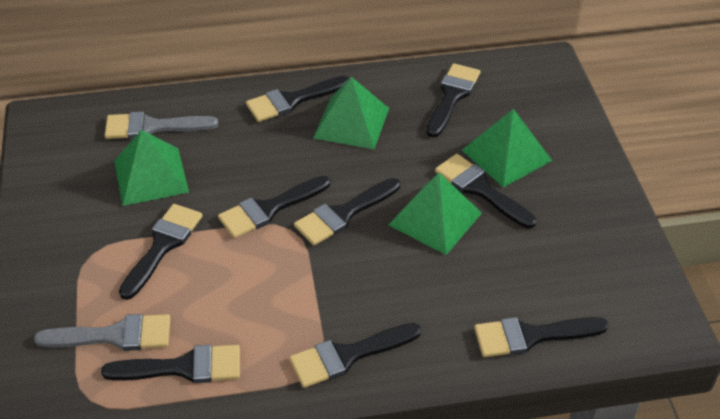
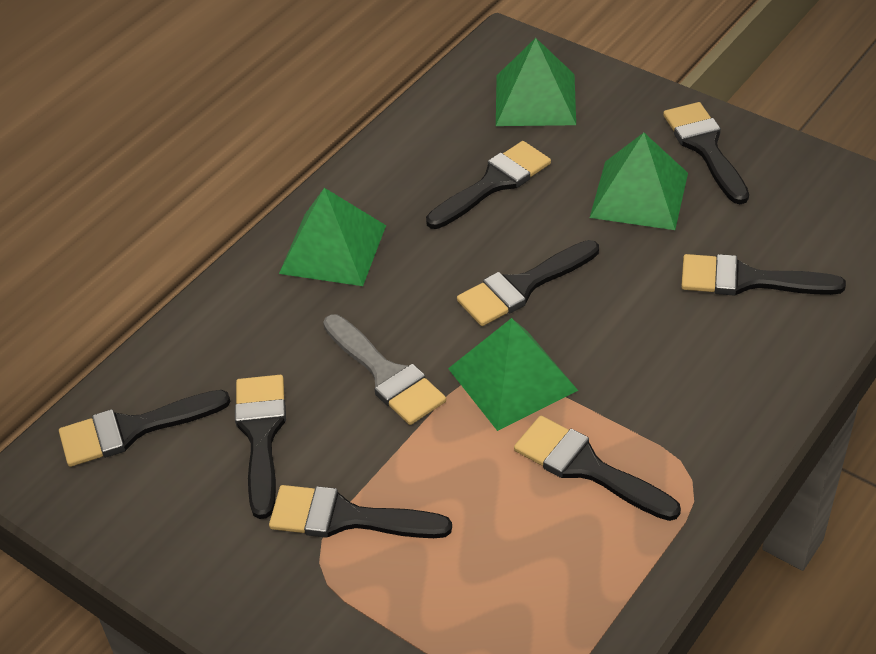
black brush: 9 -> 8
grey brush: 2 -> 1

